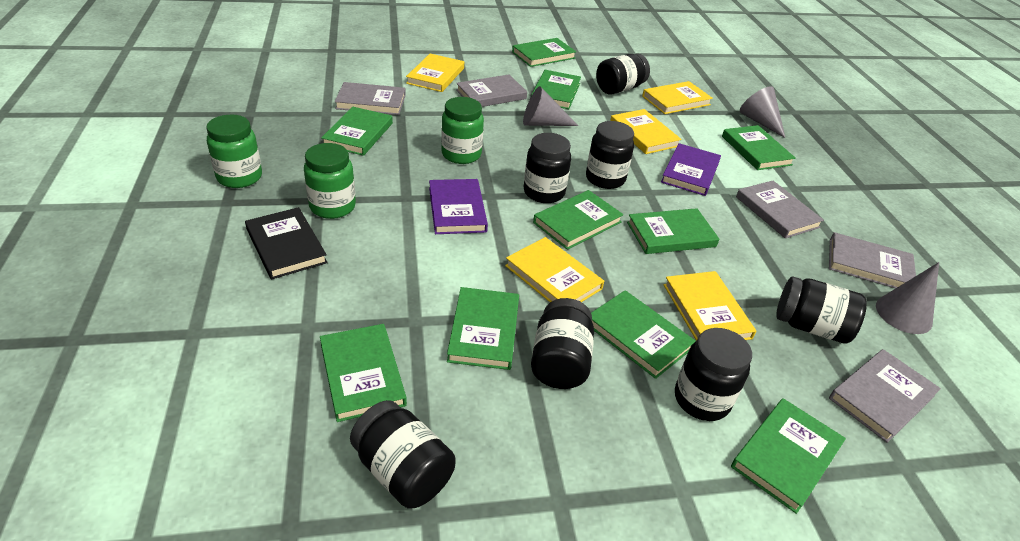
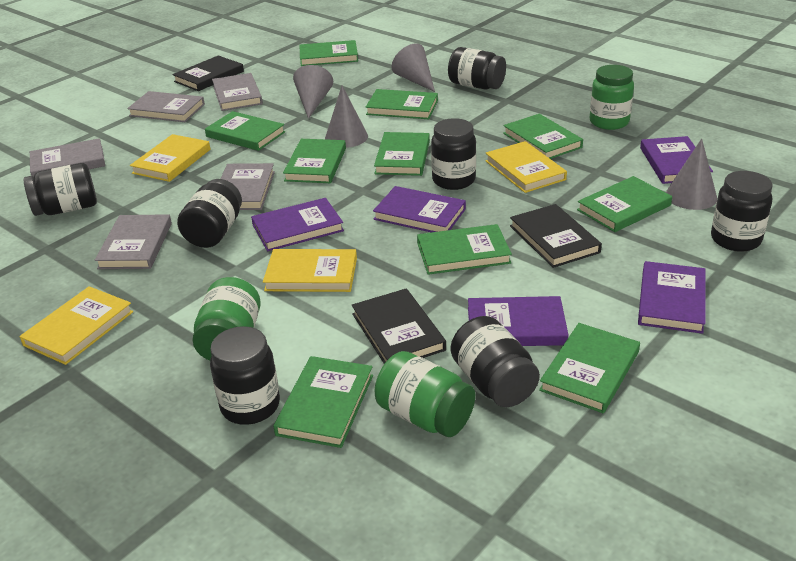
black book: 1 -> 3
grey cone: 3 -> 4
purple book: 2 -> 5
yellow book: 5 -> 4

